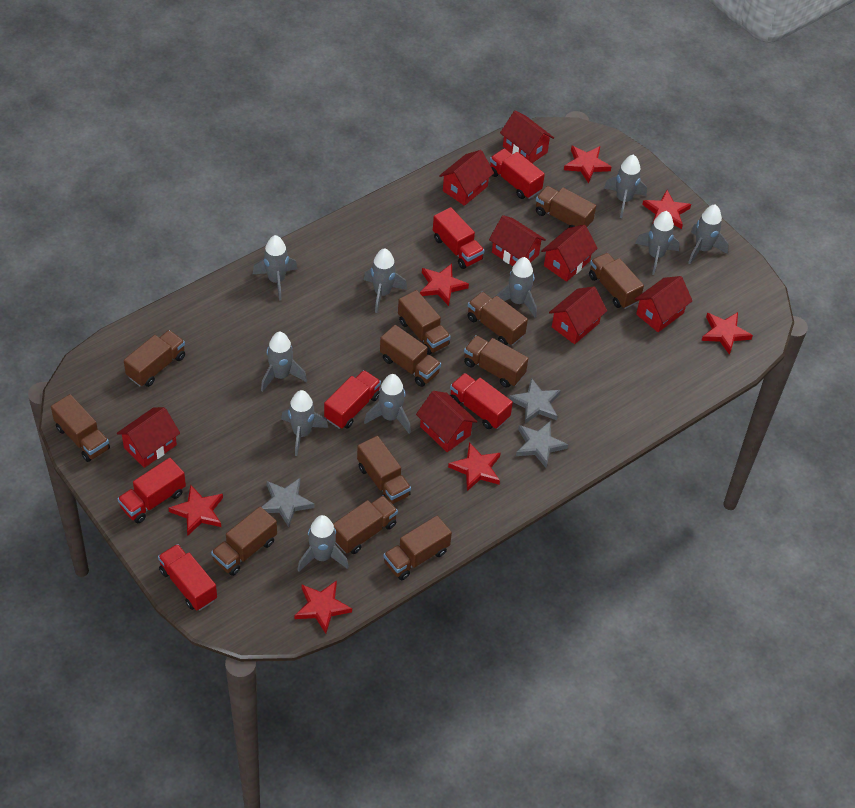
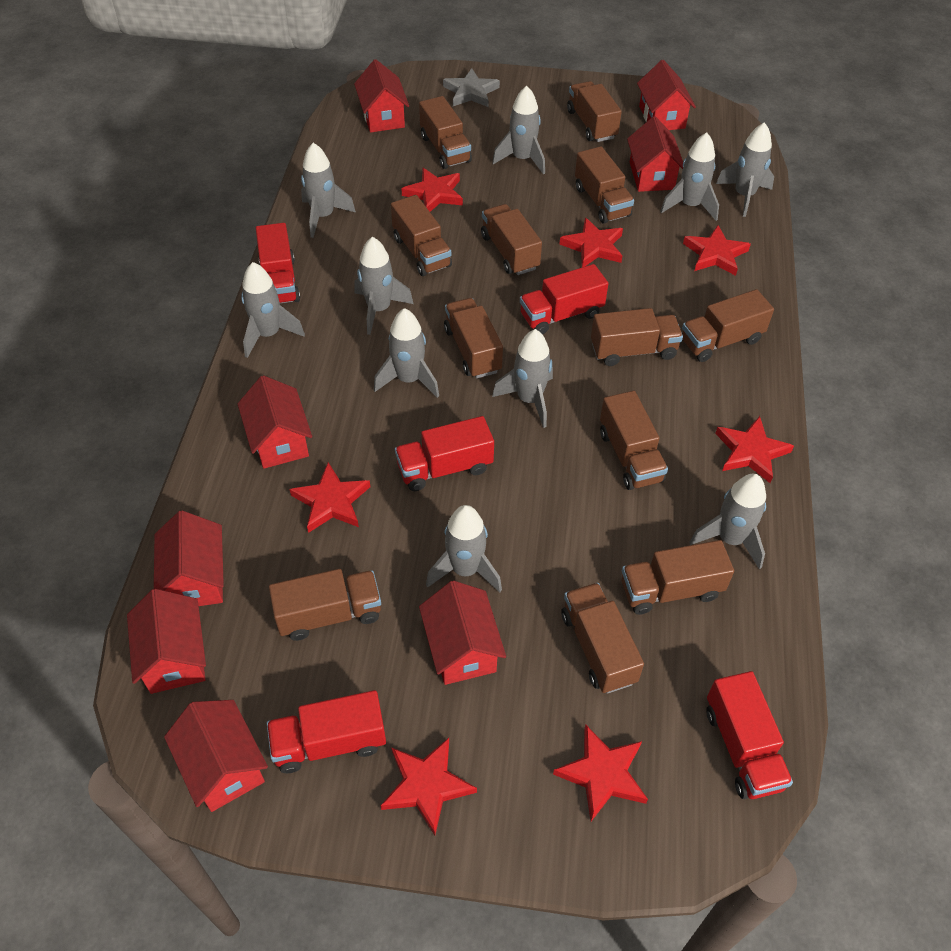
grey star: 3 -> 1
red truck: 6 -> 5

